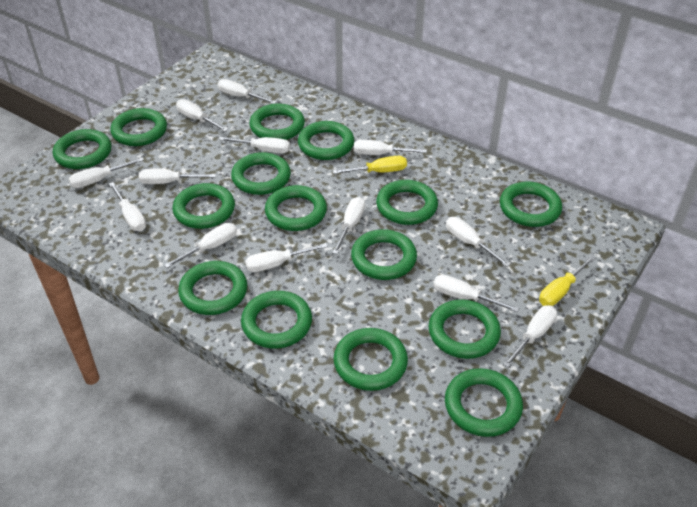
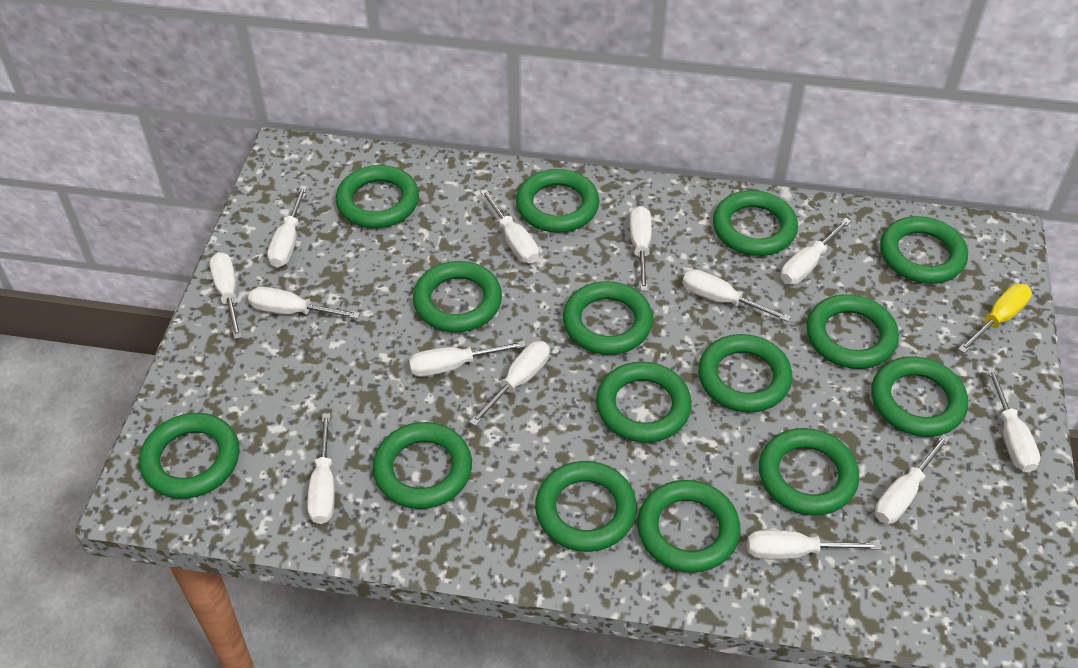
yellow screwdriver: 2 -> 1

